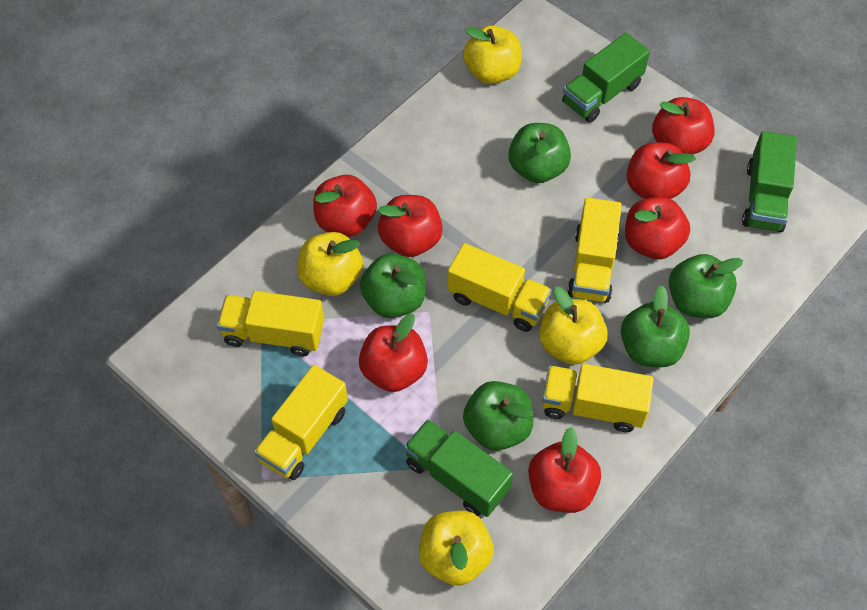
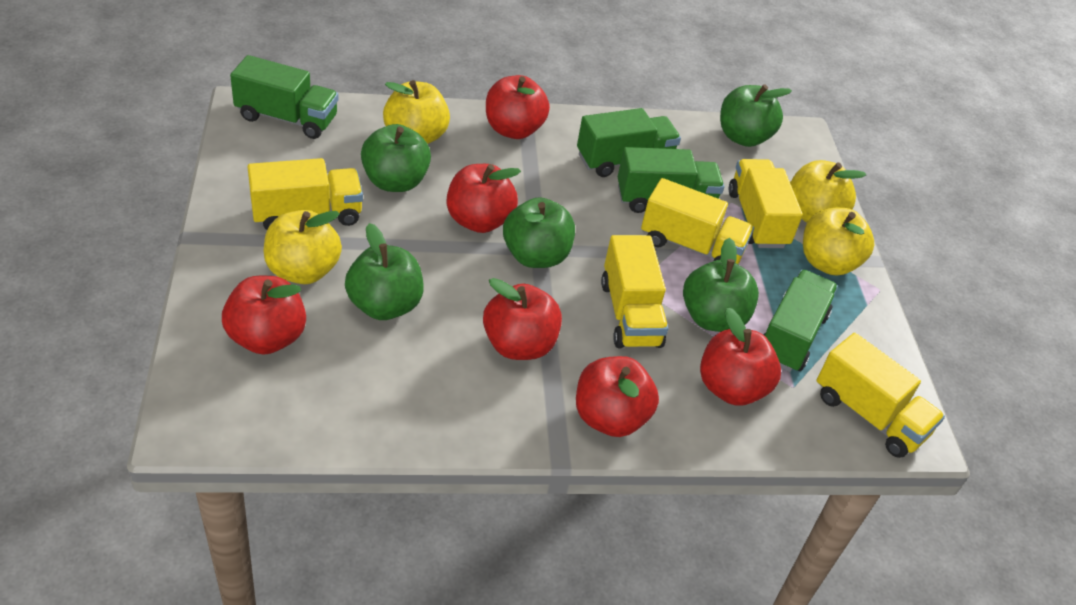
green truck: 3 -> 4
red apple: 7 -> 6

